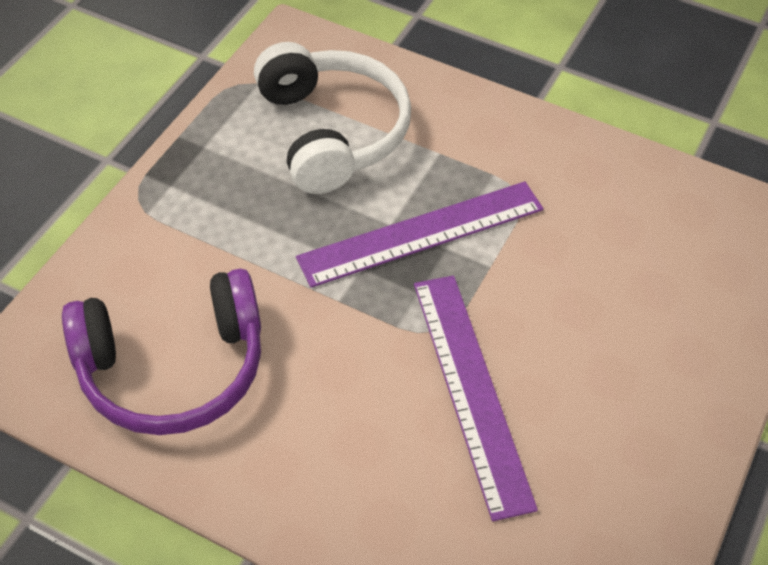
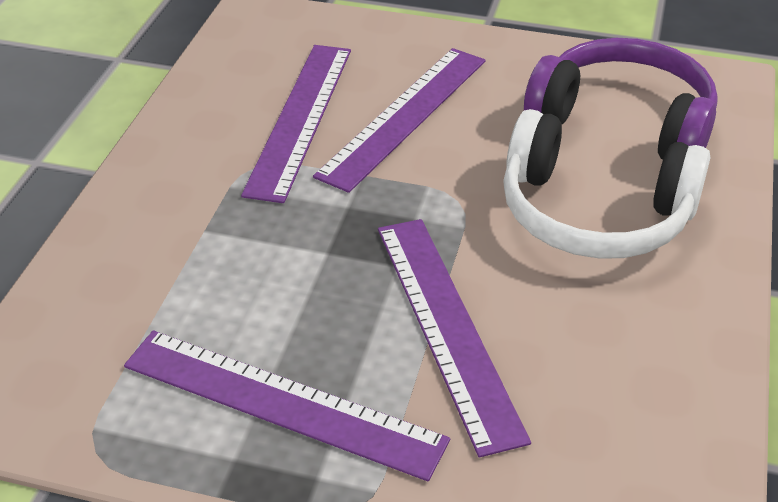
purple ruler: 2 -> 4

